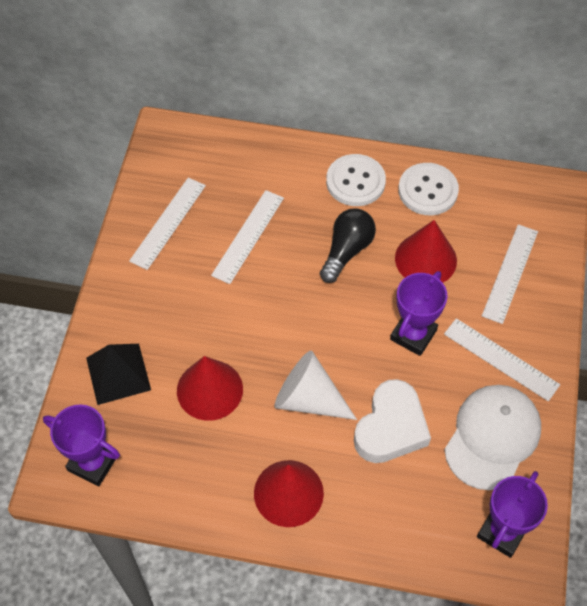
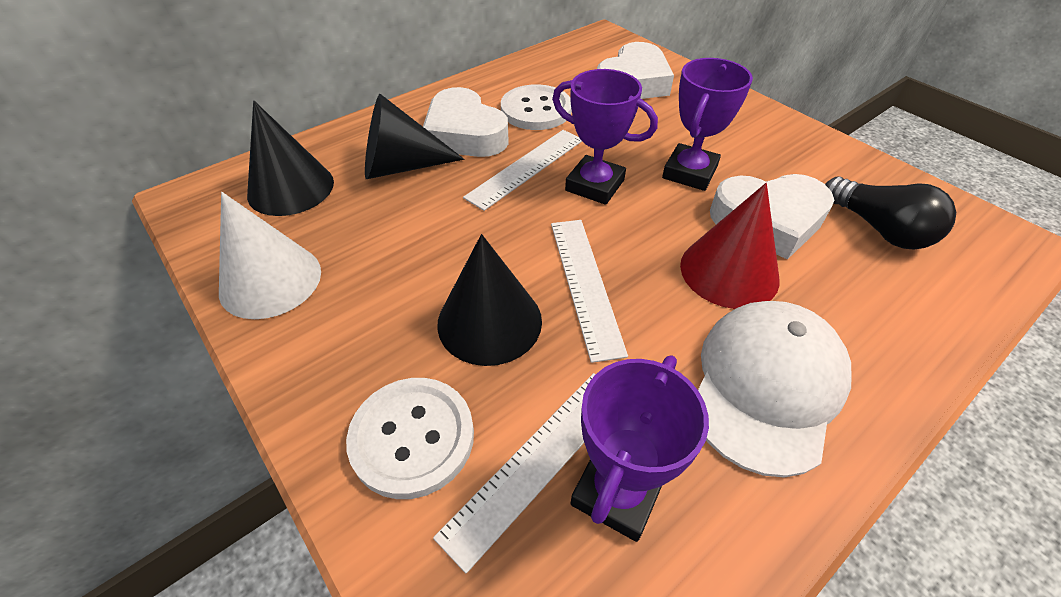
black cone: 0 -> 3
black pyramid: 1 -> 0
red cone: 3 -> 1
white heart: 1 -> 3
white ruler: 4 -> 3

